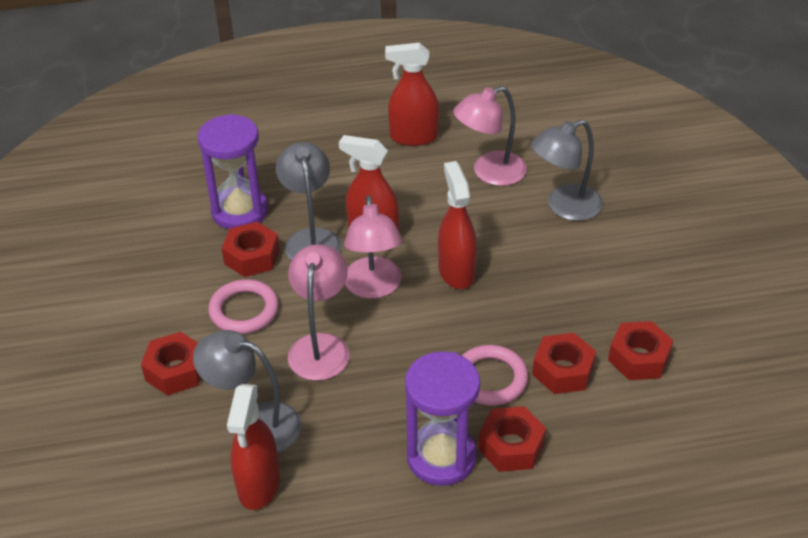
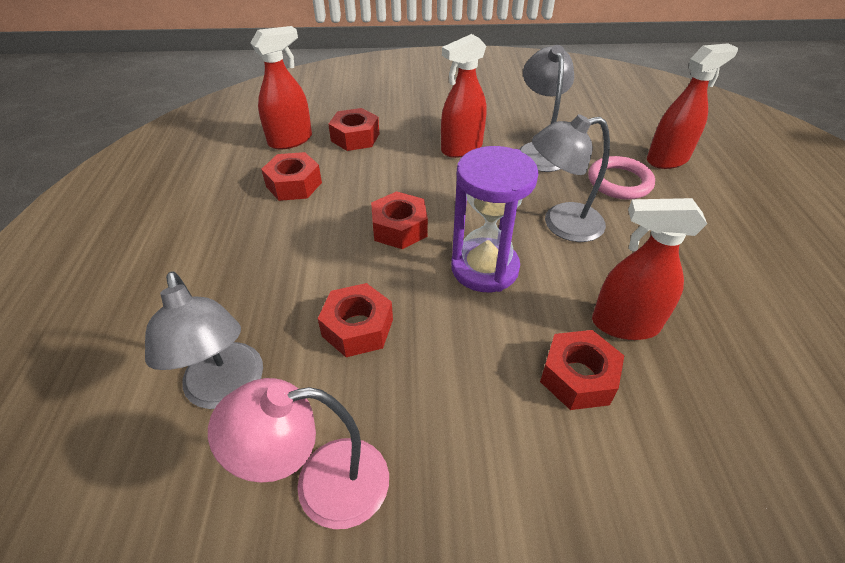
pink lamp: 3 -> 1
pink ring: 2 -> 1
purple hourglass: 2 -> 1

